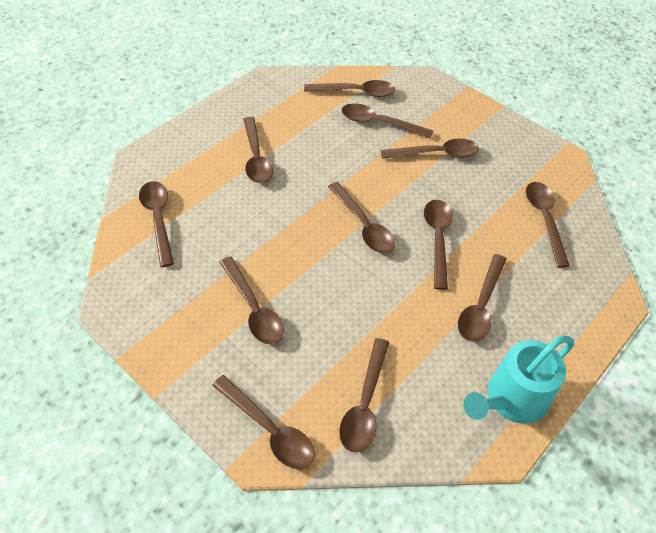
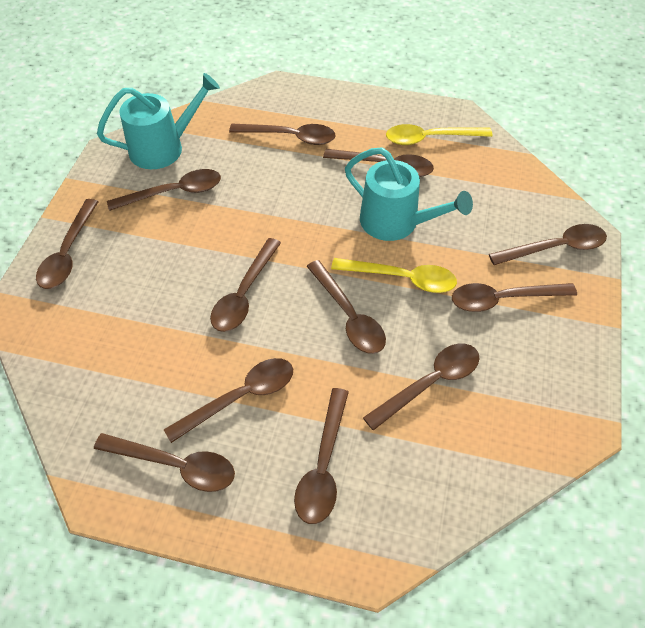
turquoise watering can: 1 -> 2
yellow spoon: 0 -> 2

